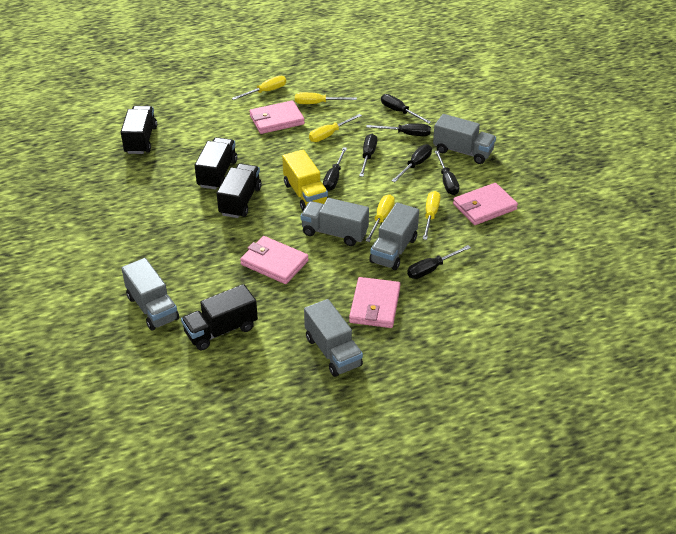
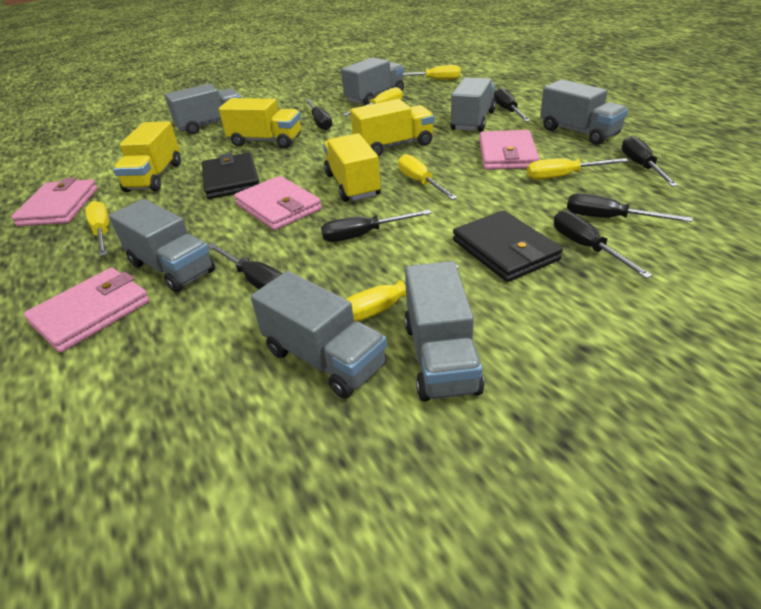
black truck: 4 -> 0
black wallet: 0 -> 2
grey truck: 5 -> 7
yellow screwdriver: 5 -> 6
yellow truck: 1 -> 4

